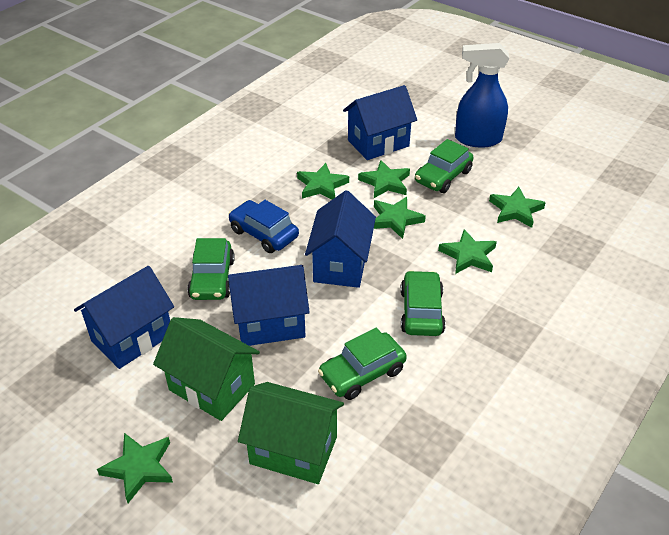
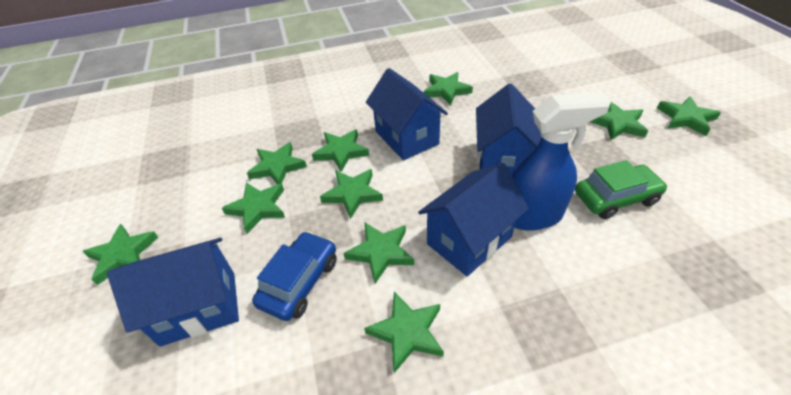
green car: 4 -> 1
green house: 2 -> 0
green star: 6 -> 10

